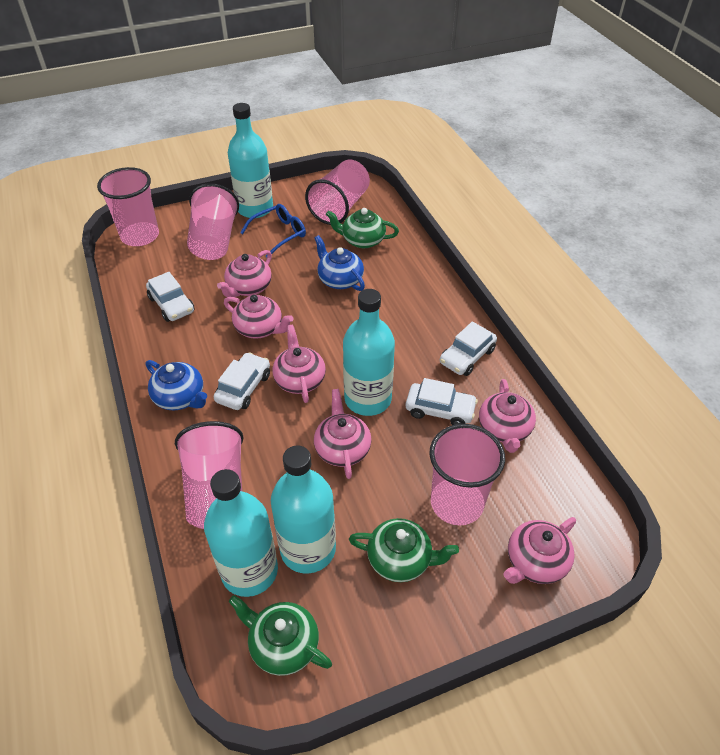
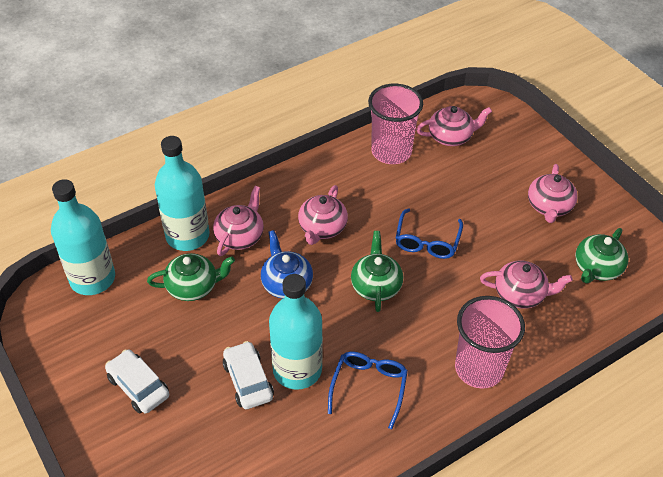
blue glasses: 1 -> 2
blue teapot: 2 -> 1
pink cup: 5 -> 2
pink teapot: 6 -> 5
turquoise bottle: 4 -> 3
white car: 4 -> 2

